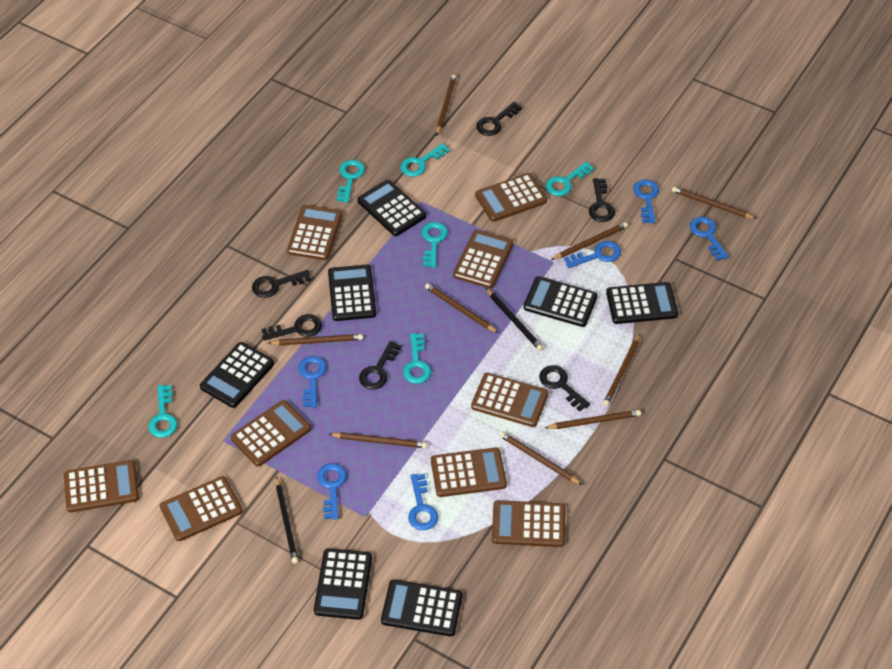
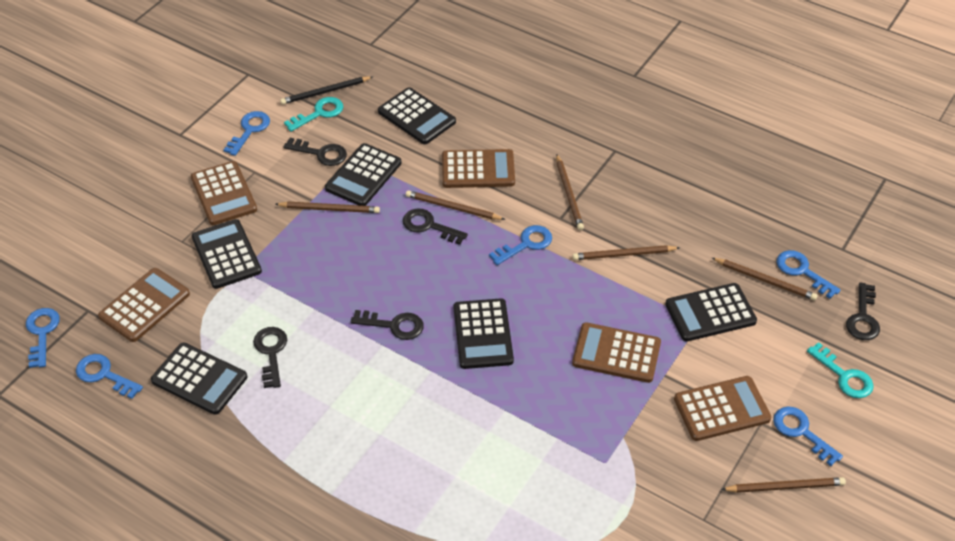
black calculator: 7 -> 6
black key: 6 -> 5
black pencil: 2 -> 1
brown calculator: 9 -> 5
brown pencil: 9 -> 6
turquoise key: 6 -> 2

